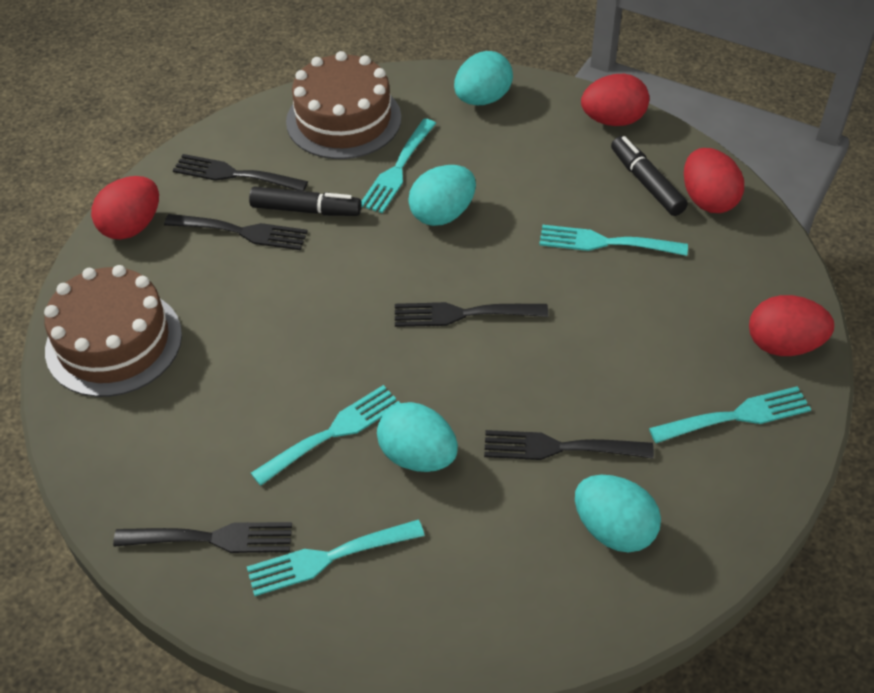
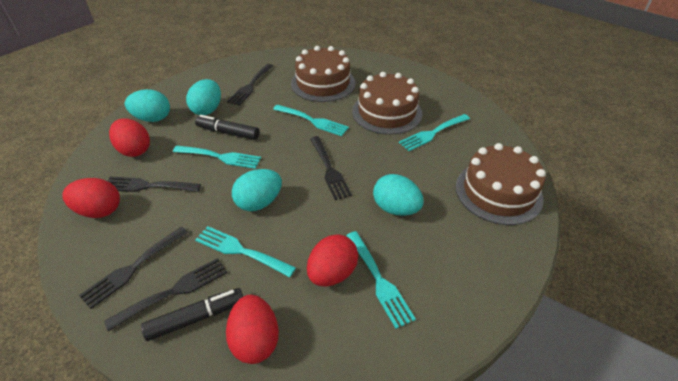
brown cake: 2 -> 3

